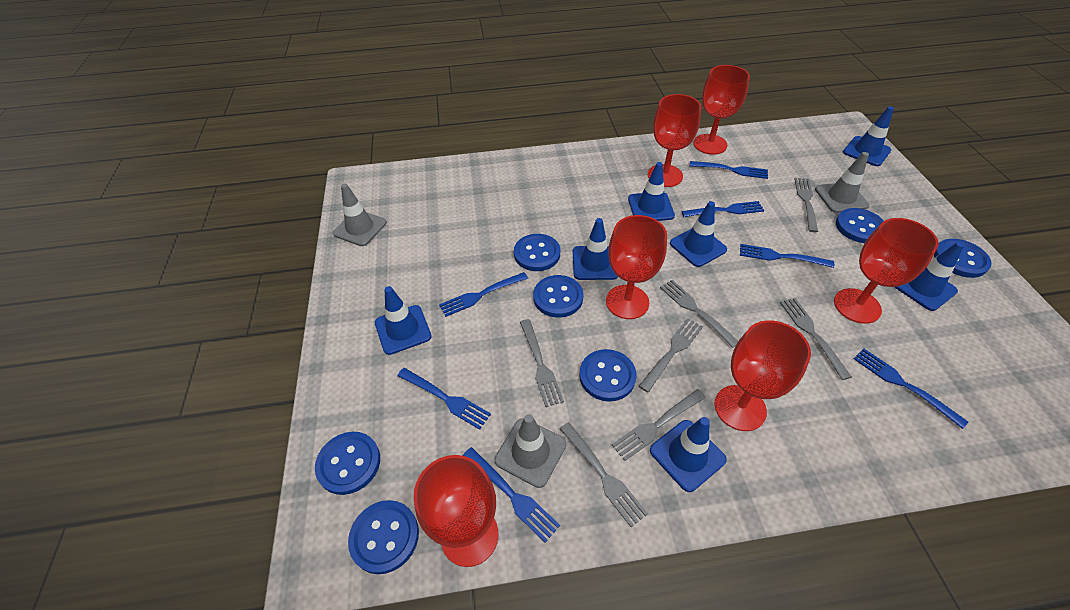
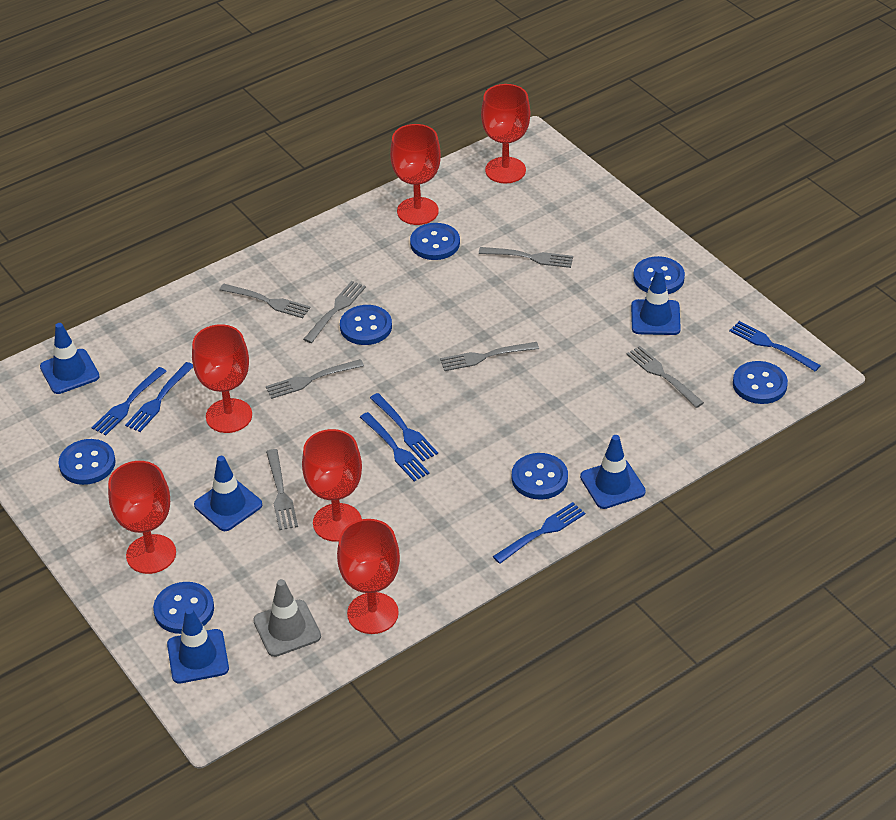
blue fork: 7 -> 6
blue traffic cone: 7 -> 5
grey traffic cone: 3 -> 1

